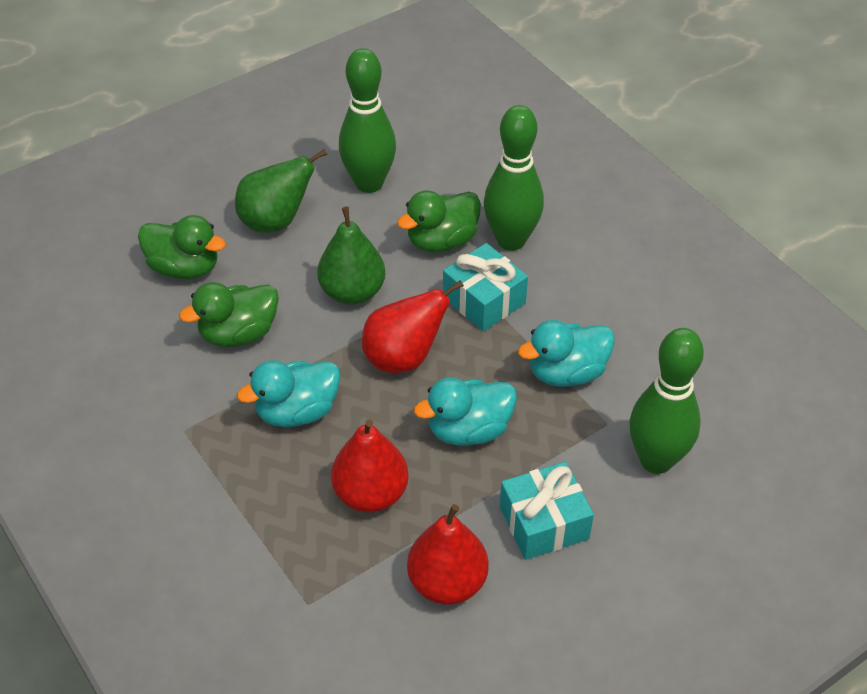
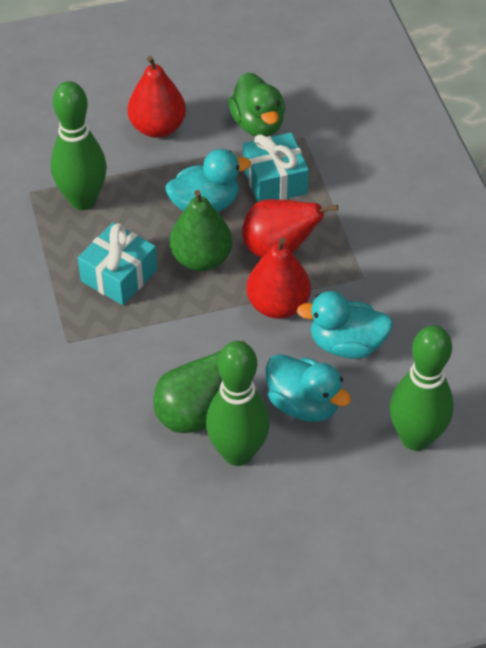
green duck: 3 -> 1

